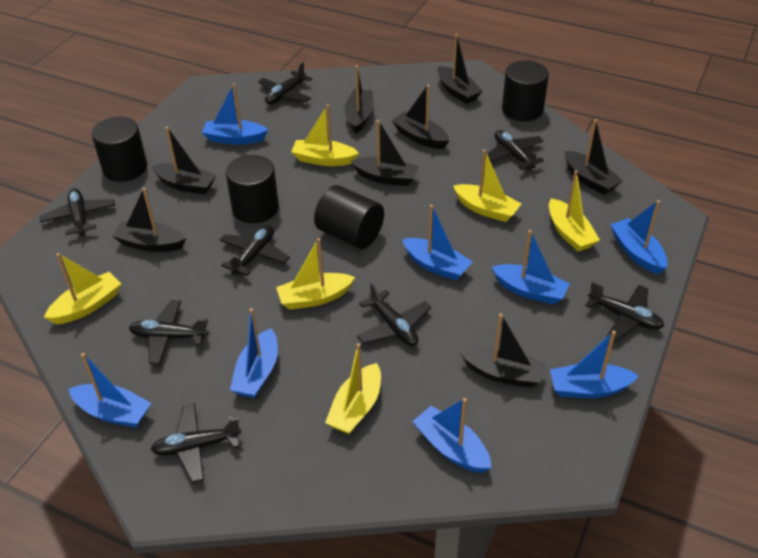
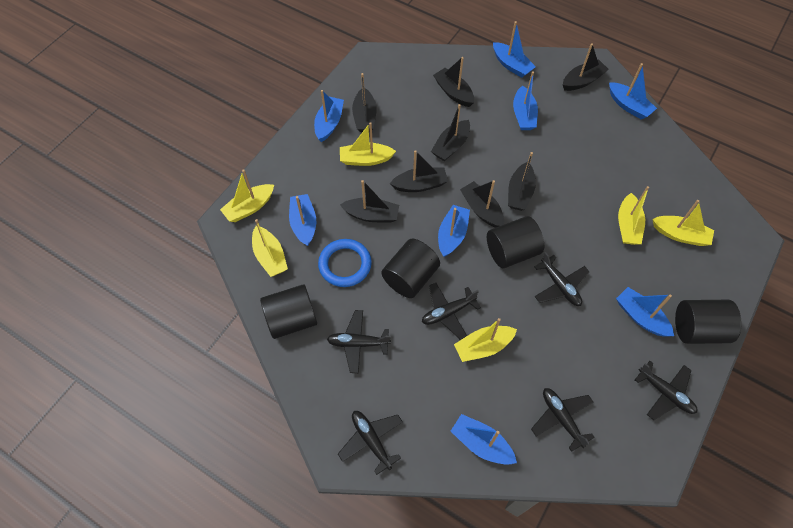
black plane: 8 -> 6
blue ring: 0 -> 1

